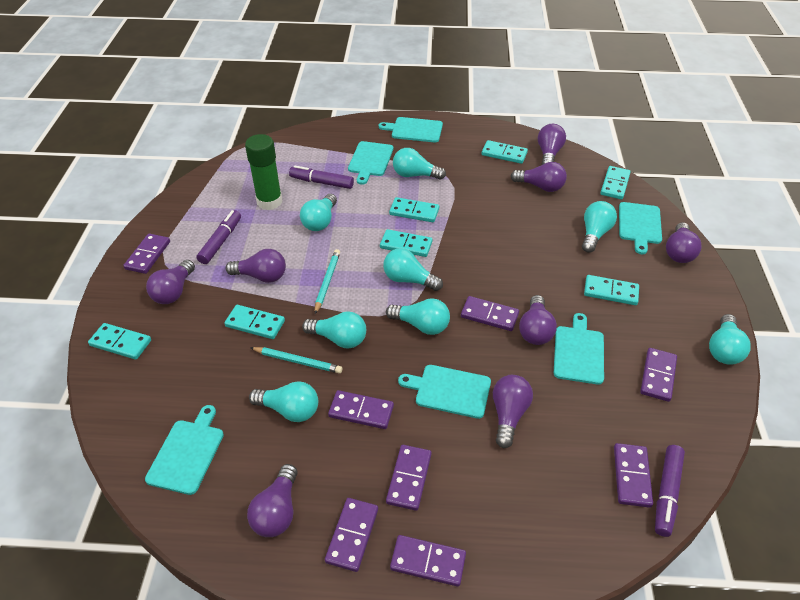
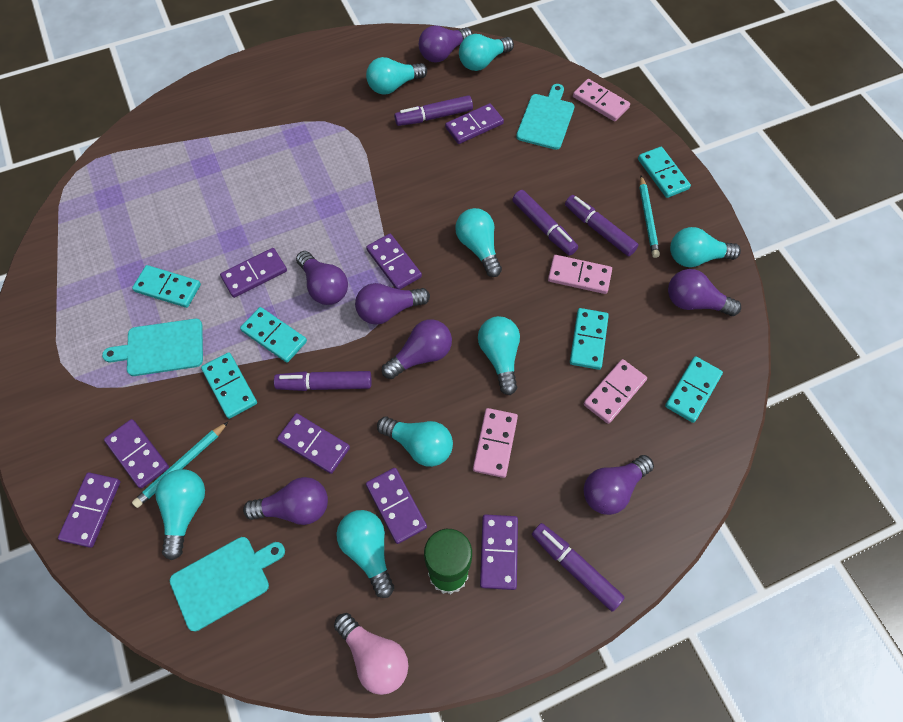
pink domino: 0 -> 4
pink light bulb: 0 -> 1
purple light bulb: 8 -> 7
purple marker: 3 -> 5
turquoise cutting board: 6 -> 3
turquoise domino: 7 -> 6

